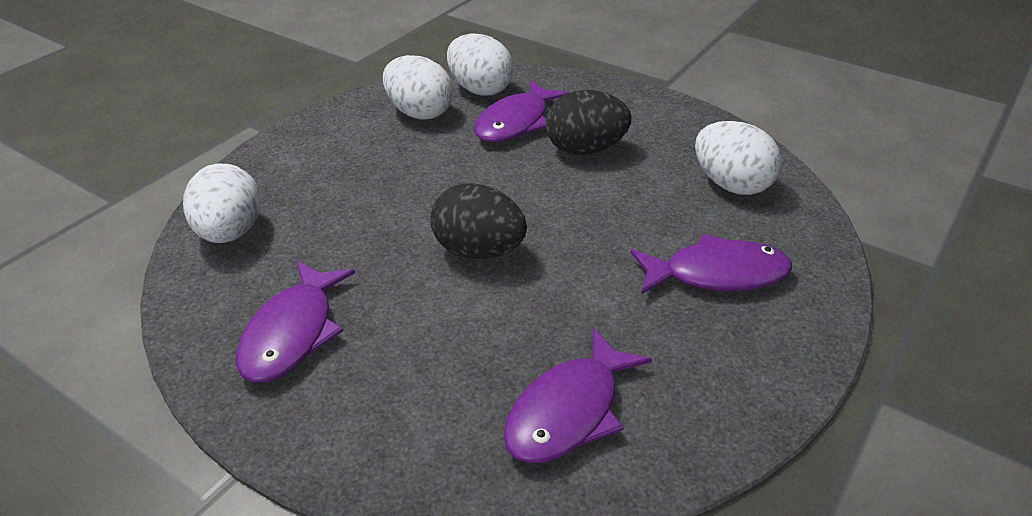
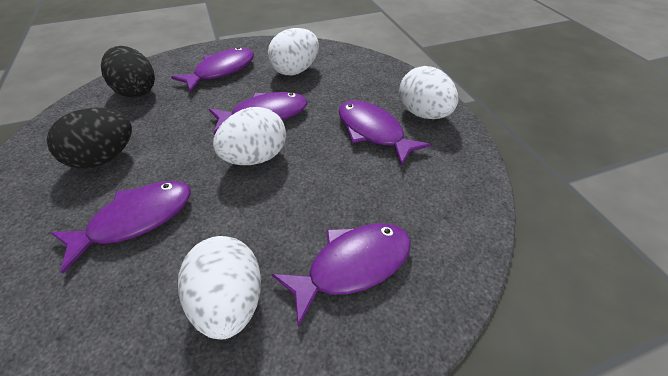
purple fish: 4 -> 5

